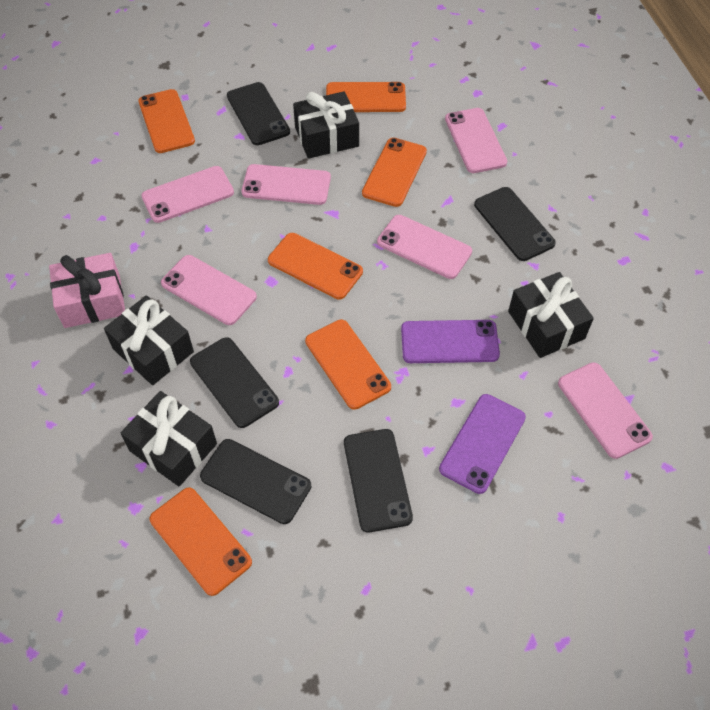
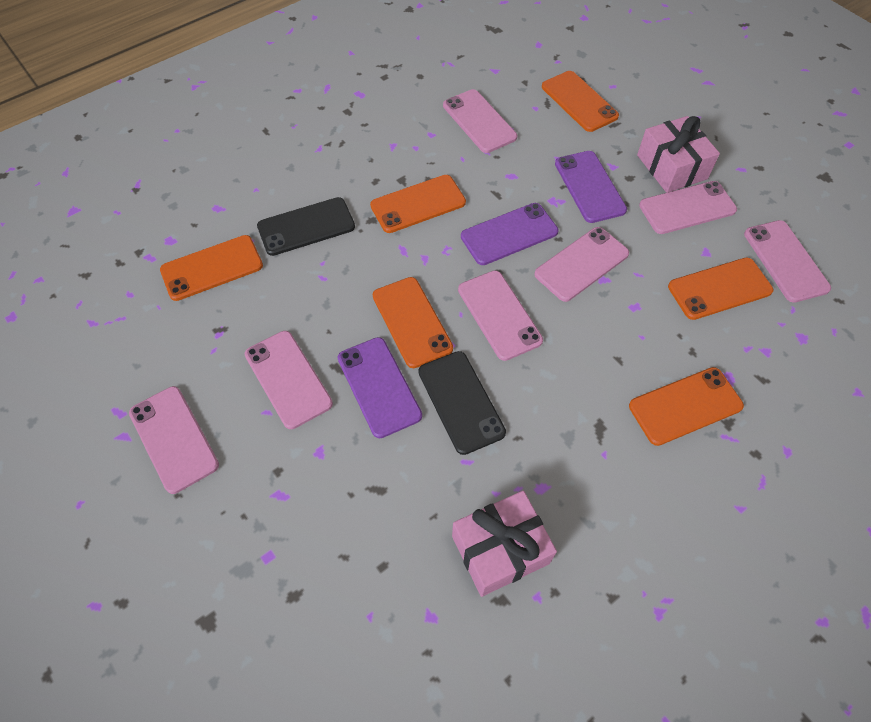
black gift: 4 -> 0
black phone: 5 -> 2
pink gift: 1 -> 2
pink phone: 6 -> 7
purple phone: 2 -> 3

